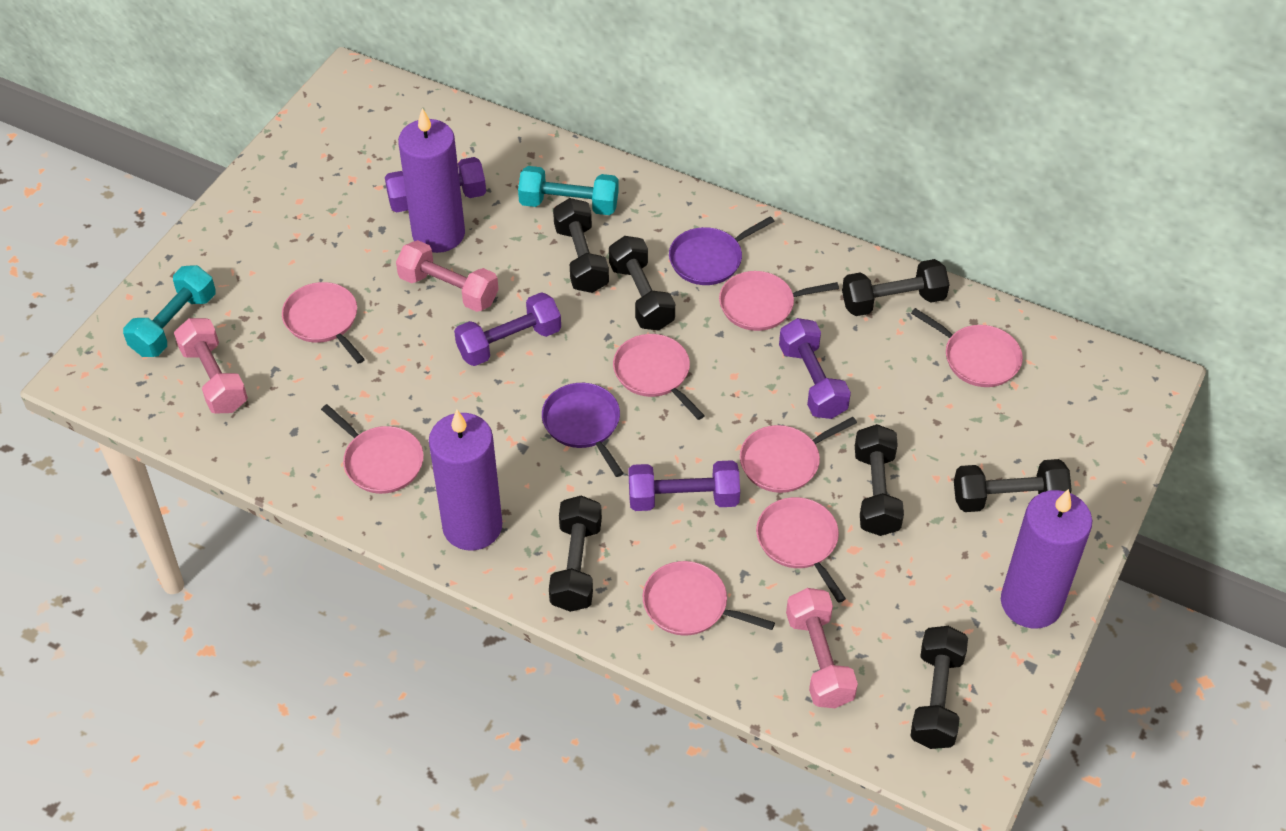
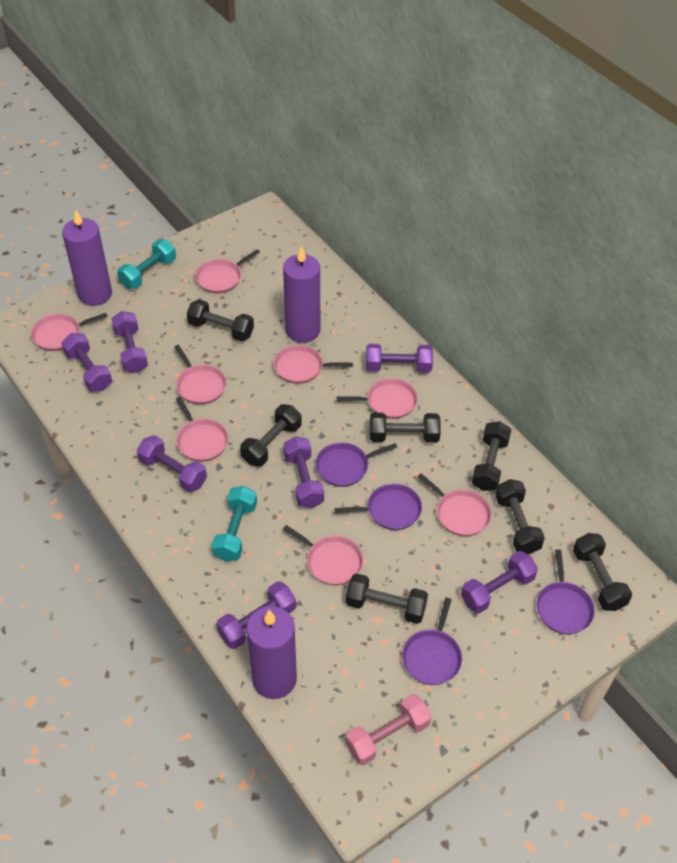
pink dumbbell: 3 -> 1
purple dumbbell: 4 -> 7
purple pan: 2 -> 4

